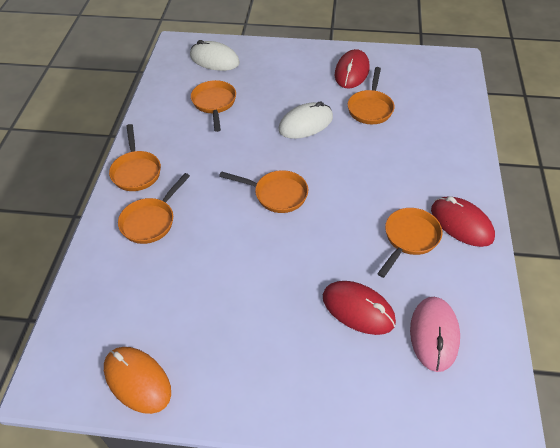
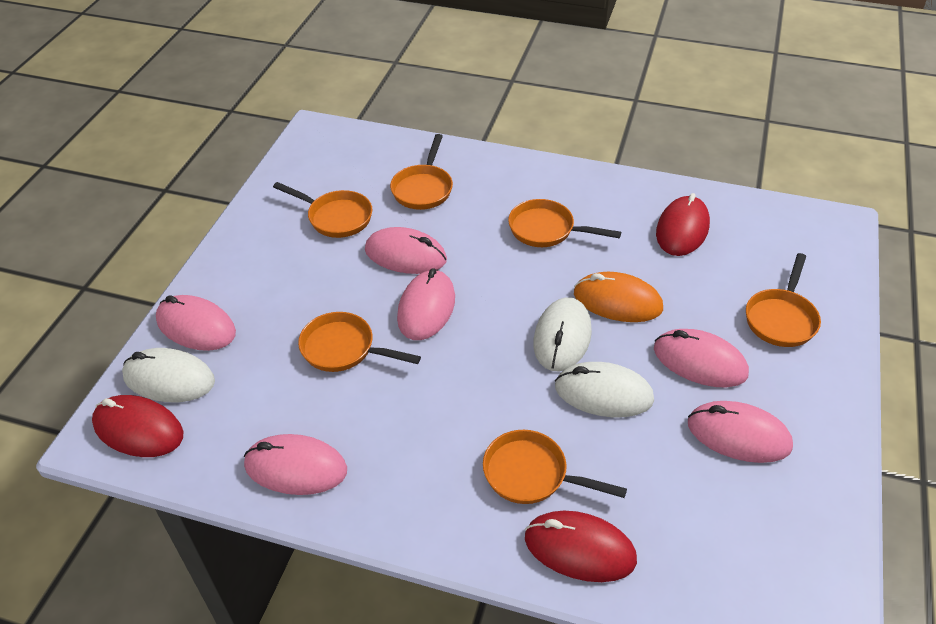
pink mouse: 1 -> 6
white mouse: 2 -> 3

